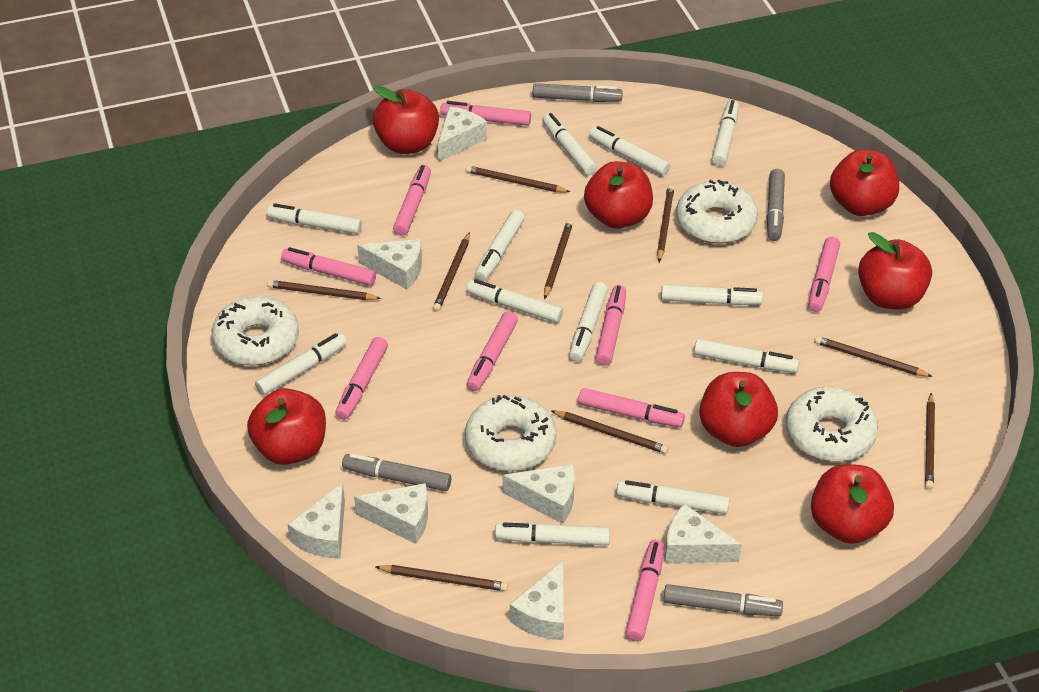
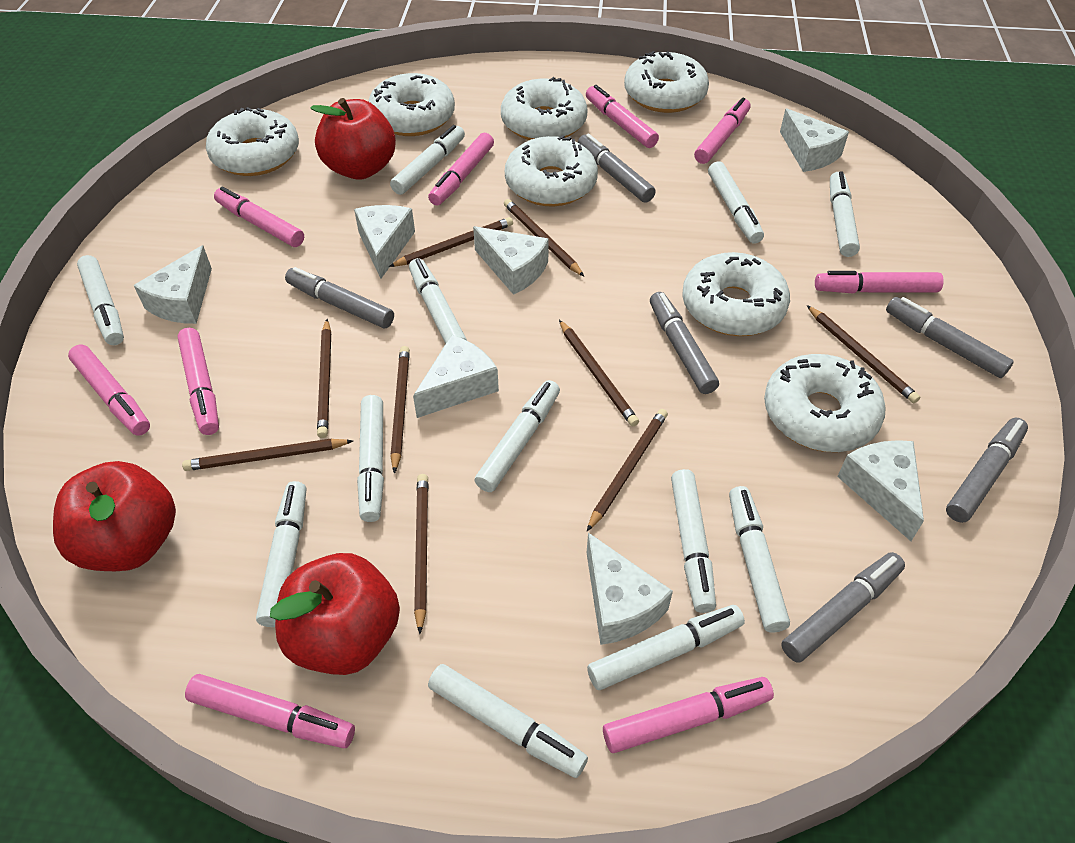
grey marker: 4 -> 6
red apple: 7 -> 3
white donut: 4 -> 7

